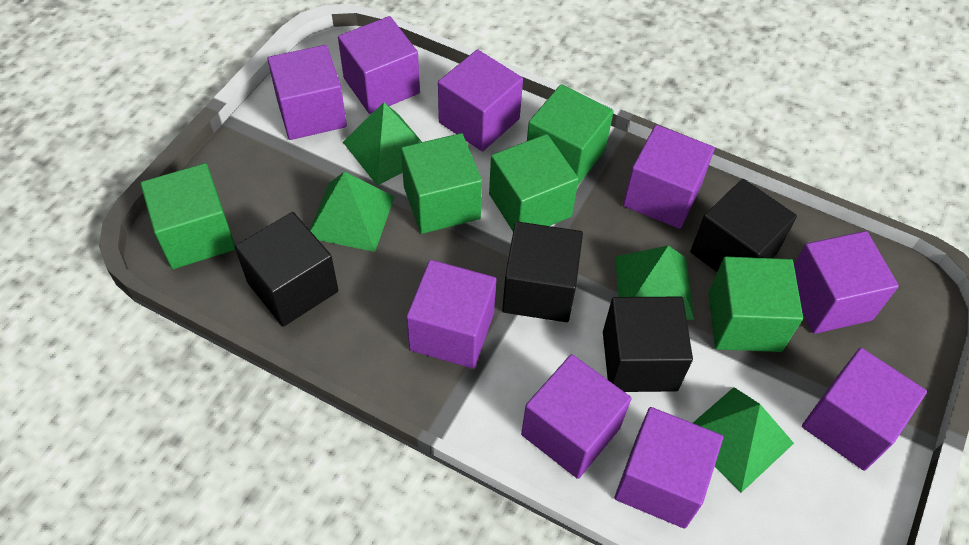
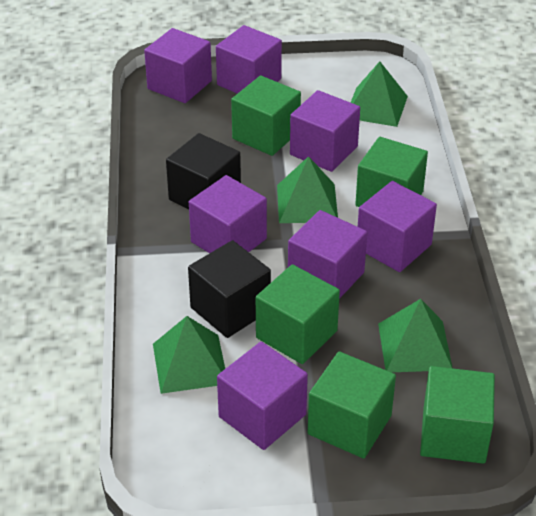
black cube: 4 -> 2
purple cube: 9 -> 7

